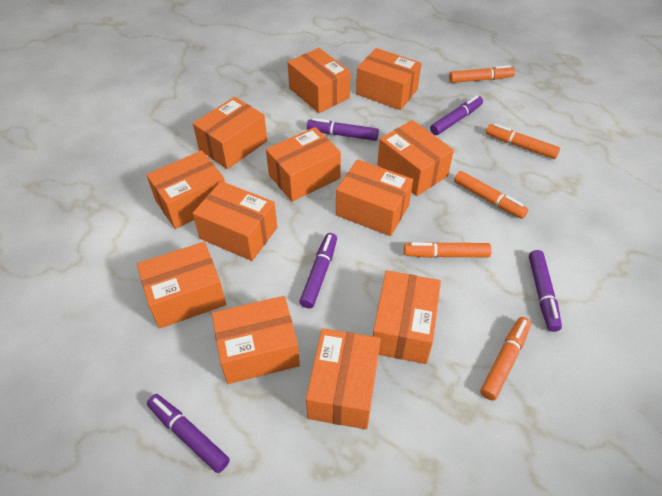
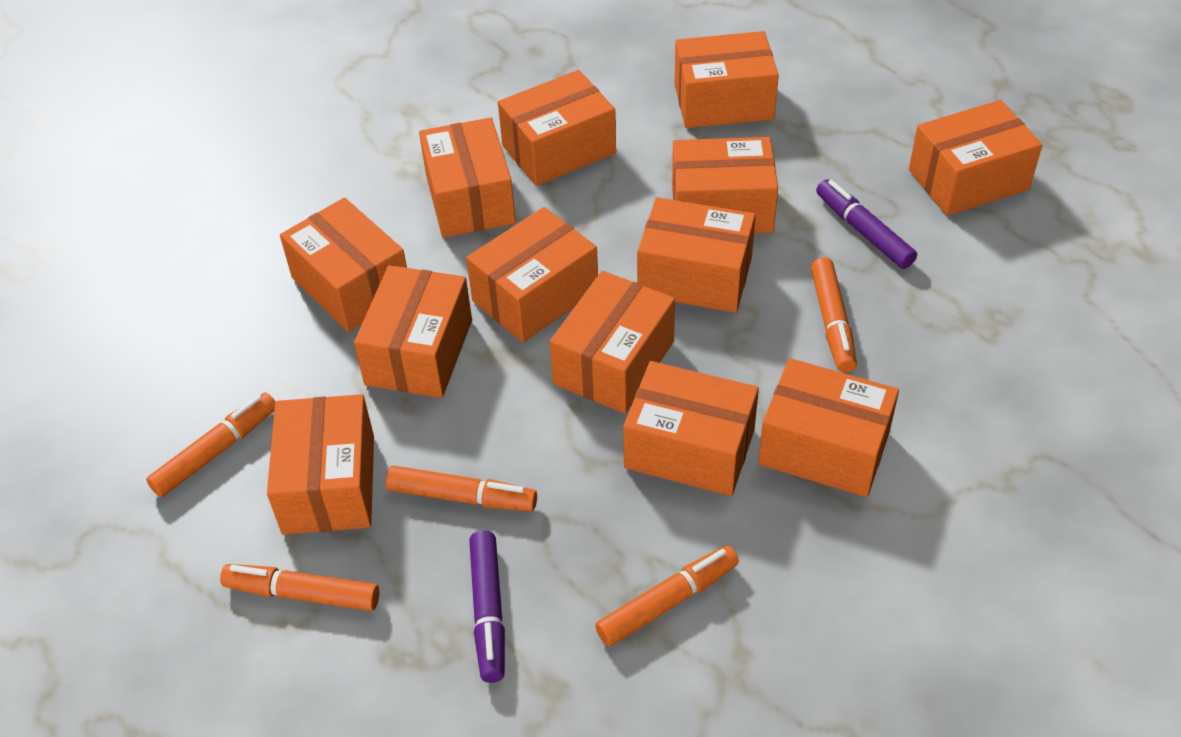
orange box: 12 -> 13
purple marker: 5 -> 2

